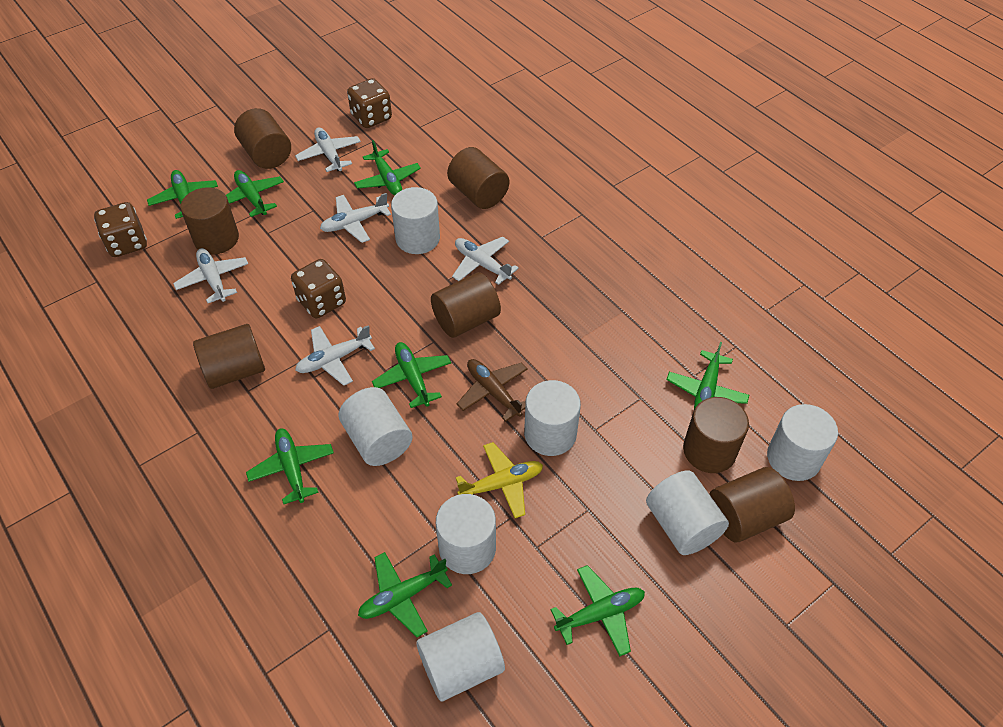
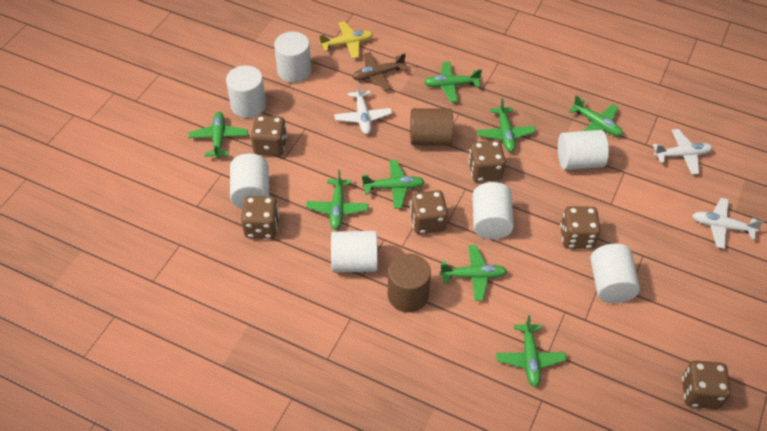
brown cylinder: 7 -> 2
brown dice: 3 -> 6
white plane: 5 -> 3

